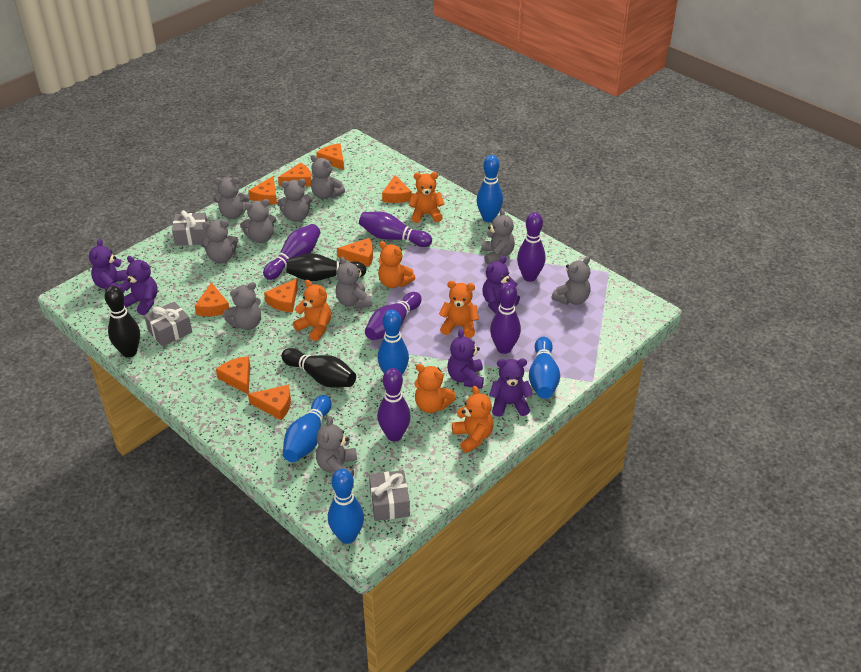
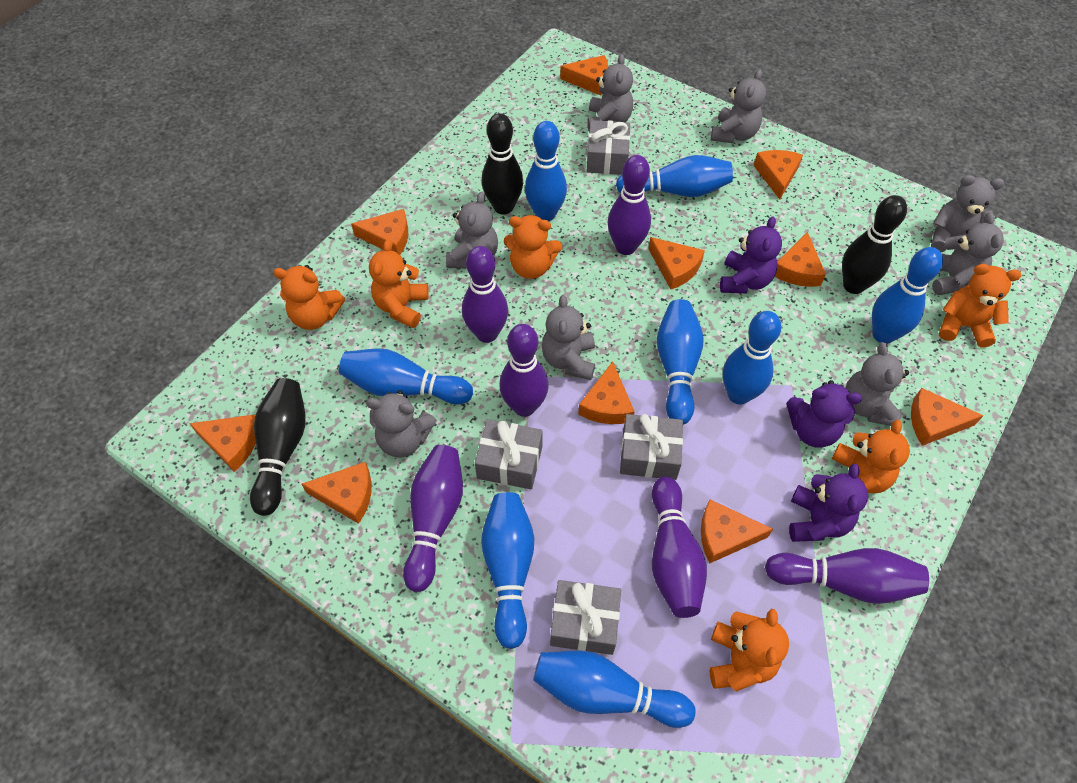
blue bowling pin: 5 -> 8
grey gift: 3 -> 4
grey teddy bear: 10 -> 8
orange cheese: 9 -> 10
purple teddy bear: 5 -> 3

